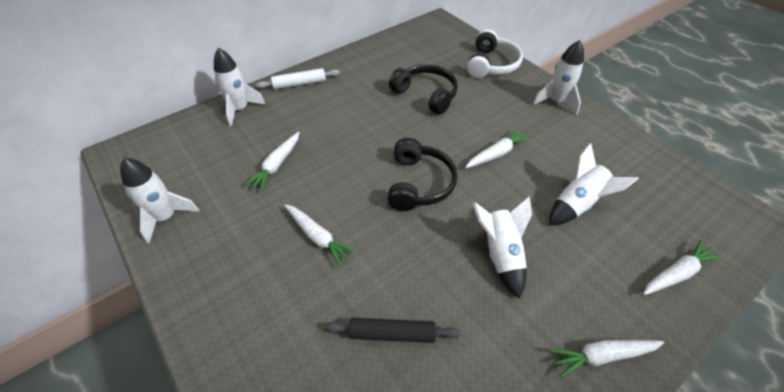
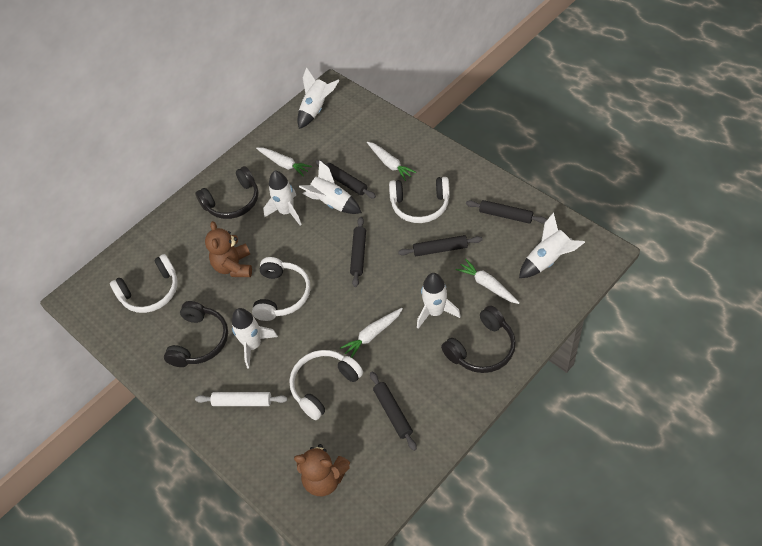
black headphones: 2 -> 3
black rolling pin: 1 -> 5
brown teddy bear: 0 -> 2
white carrot: 5 -> 4
white headphones: 1 -> 4
white rocket: 5 -> 6

